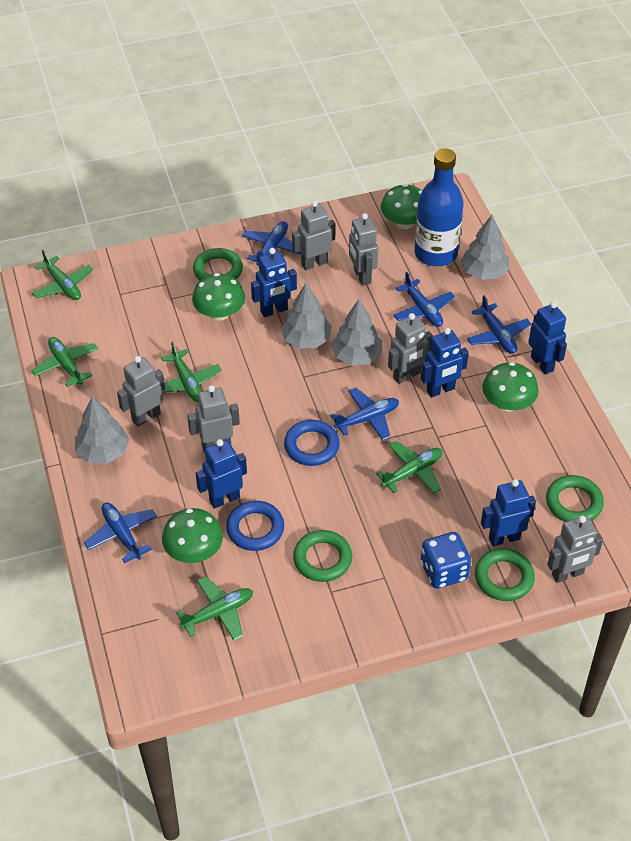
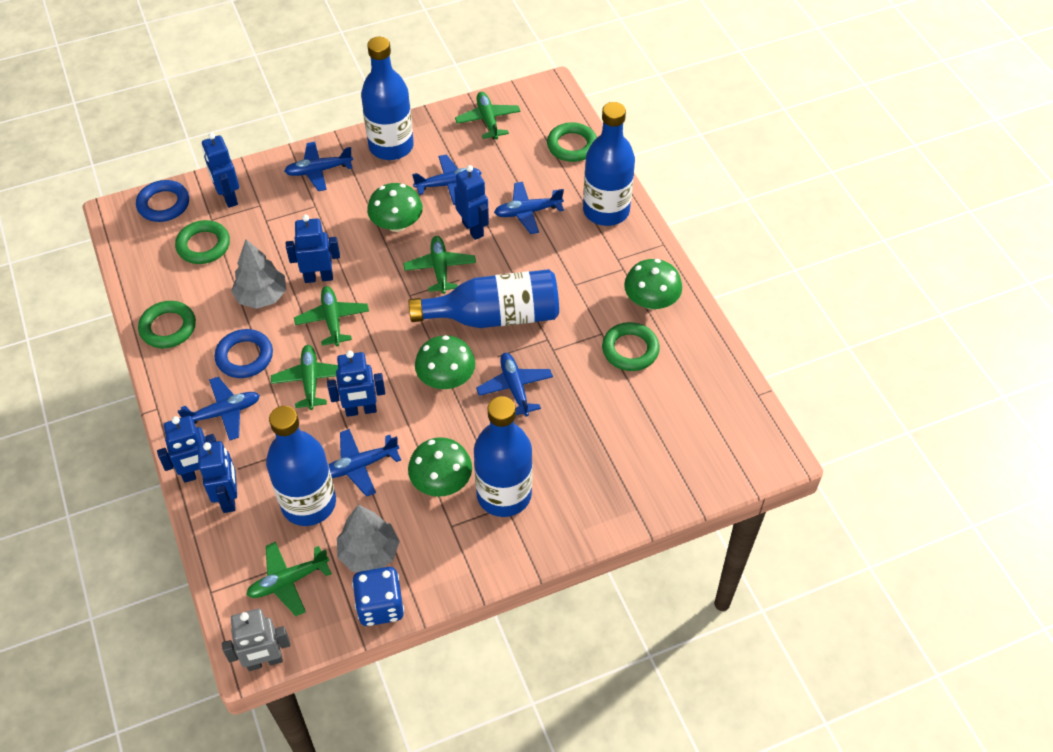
blue bottle: 1 -> 5
blue plane: 5 -> 6
blue robot: 5 -> 6
grey robot: 6 -> 1
grey tree: 4 -> 2

